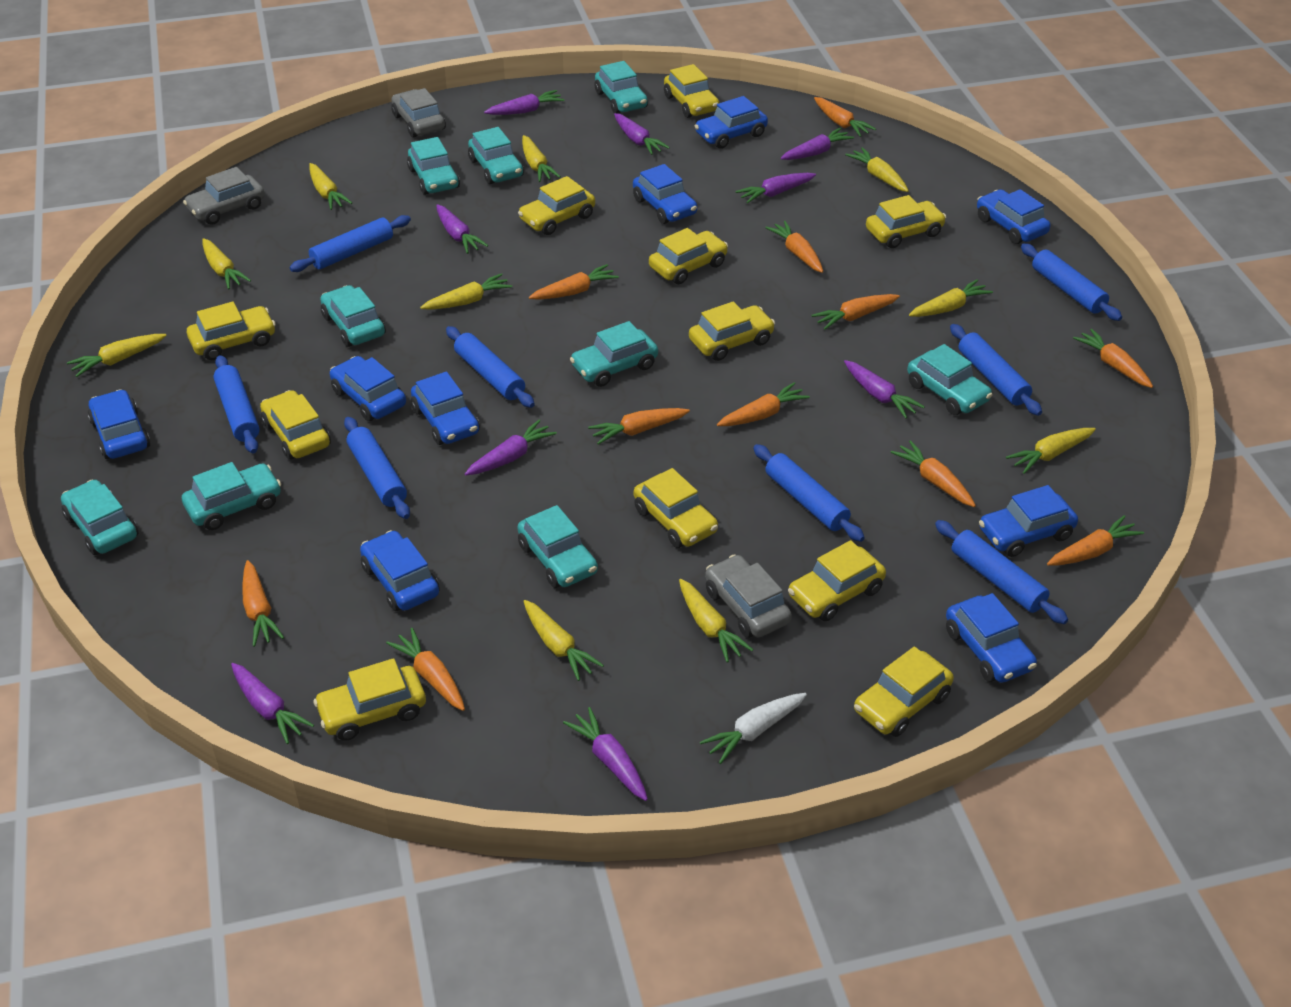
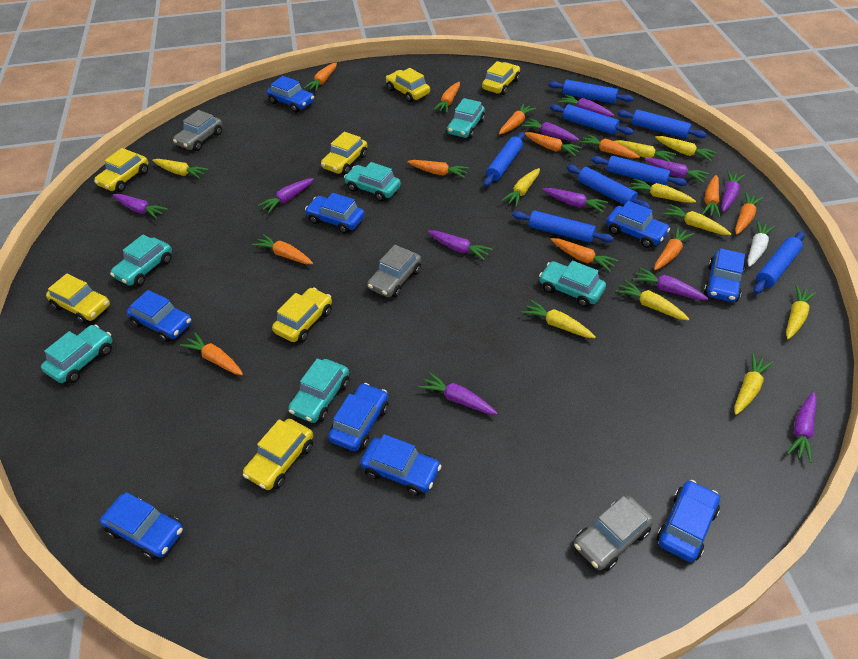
orange carrot: 11 -> 12
purple carrot: 9 -> 11
turquoise car: 9 -> 6
yellow car: 11 -> 7

